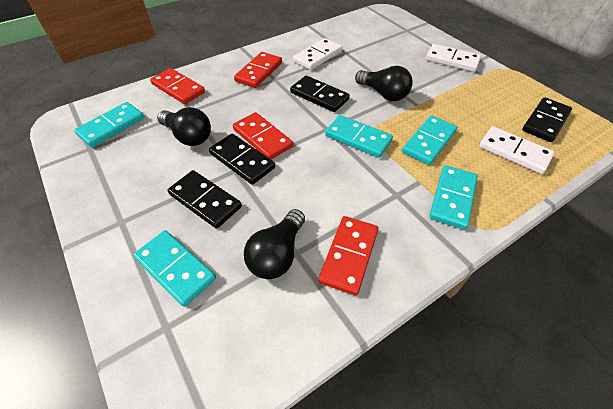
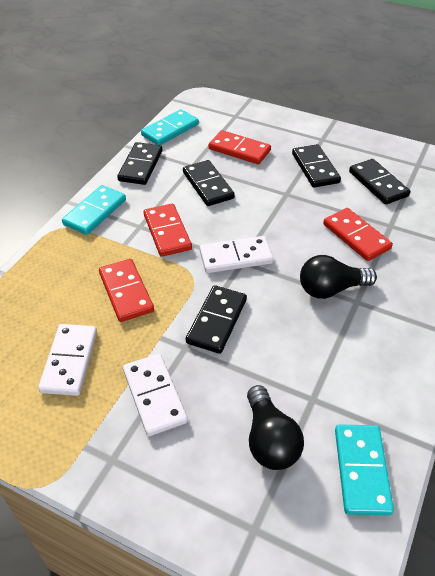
black domino: 4 -> 5
black light bulb: 3 -> 2
turquoise domino: 5 -> 3

